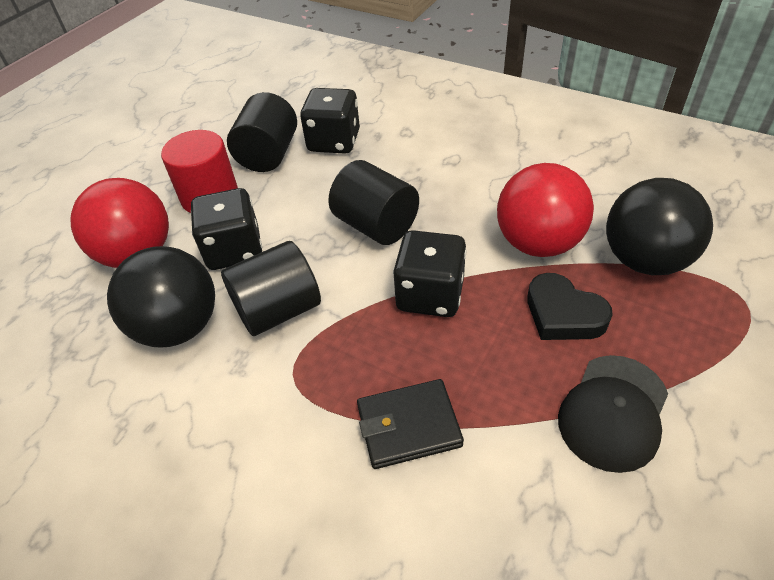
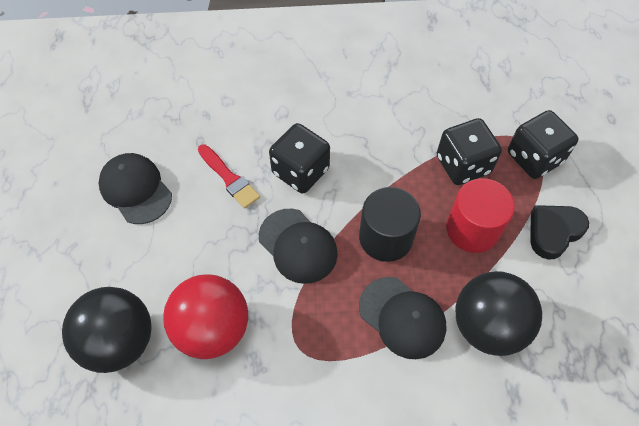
black cap: 1 -> 3
black cylinder: 3 -> 1
black wallet: 1 -> 0
red ball: 2 -> 1
red brush: 0 -> 1

